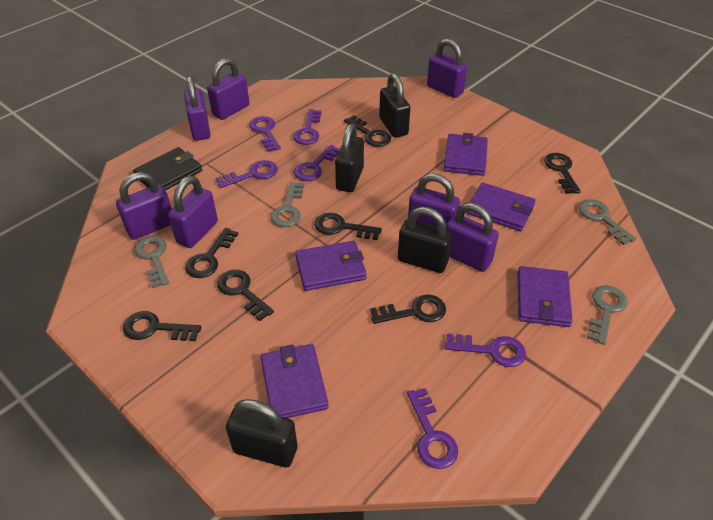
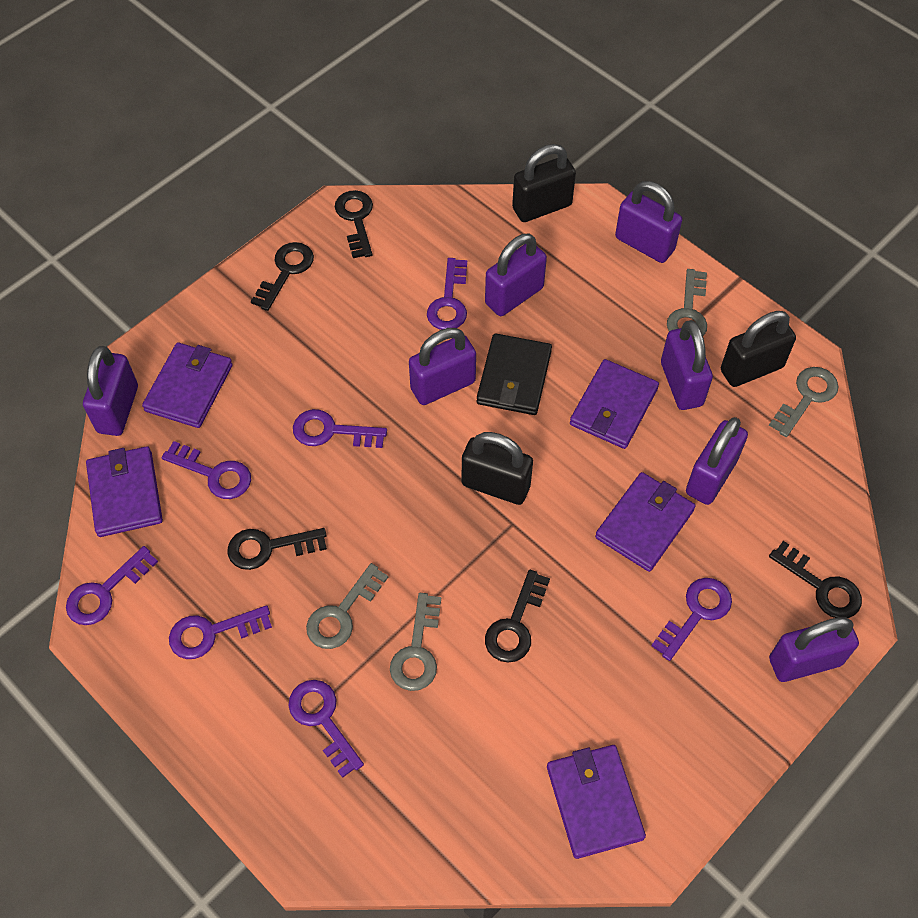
black key: 7 -> 5
black padlock: 4 -> 3
purple key: 6 -> 7

